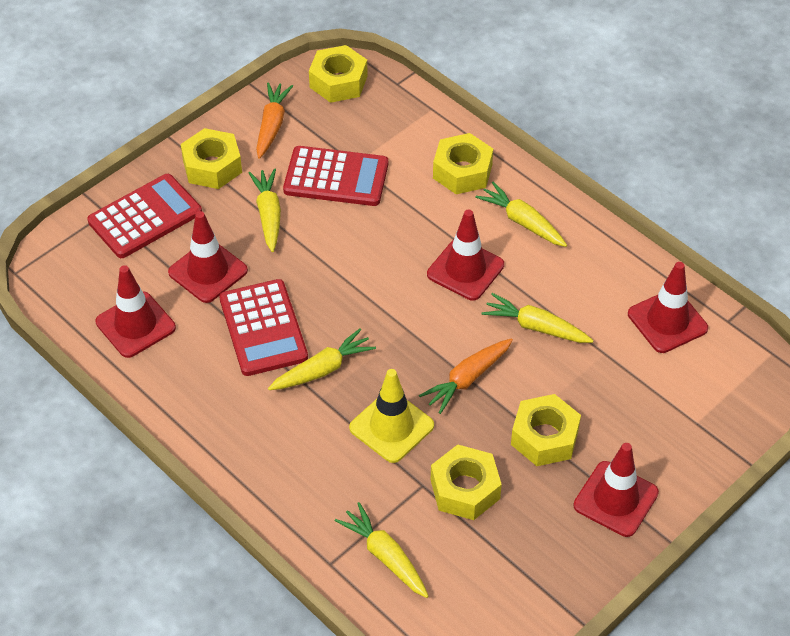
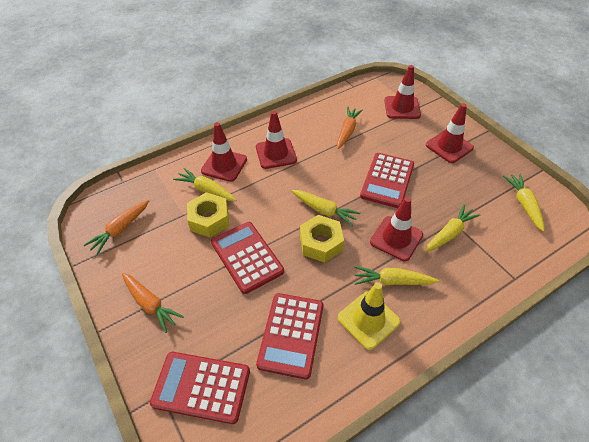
orange carrot: 2 -> 3
red calculator: 3 -> 4
yellow nut: 5 -> 2

